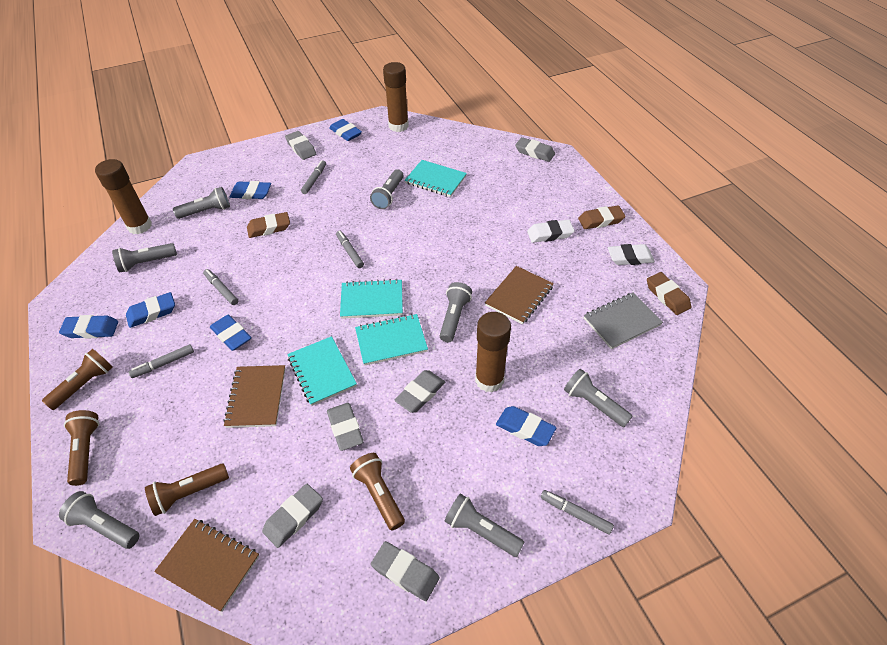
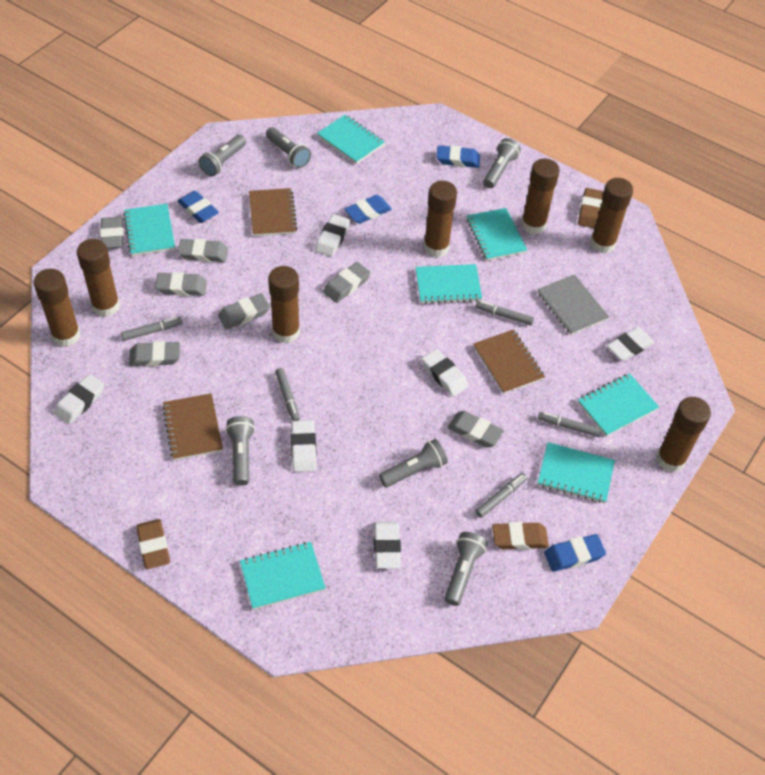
blue eraser: 6 -> 4
brown flashlight: 4 -> 0
brown glue stick: 3 -> 7
grey eraser: 6 -> 7
grey flashlight: 7 -> 6
turquoise notebook: 4 -> 7
white eraser: 2 -> 6

